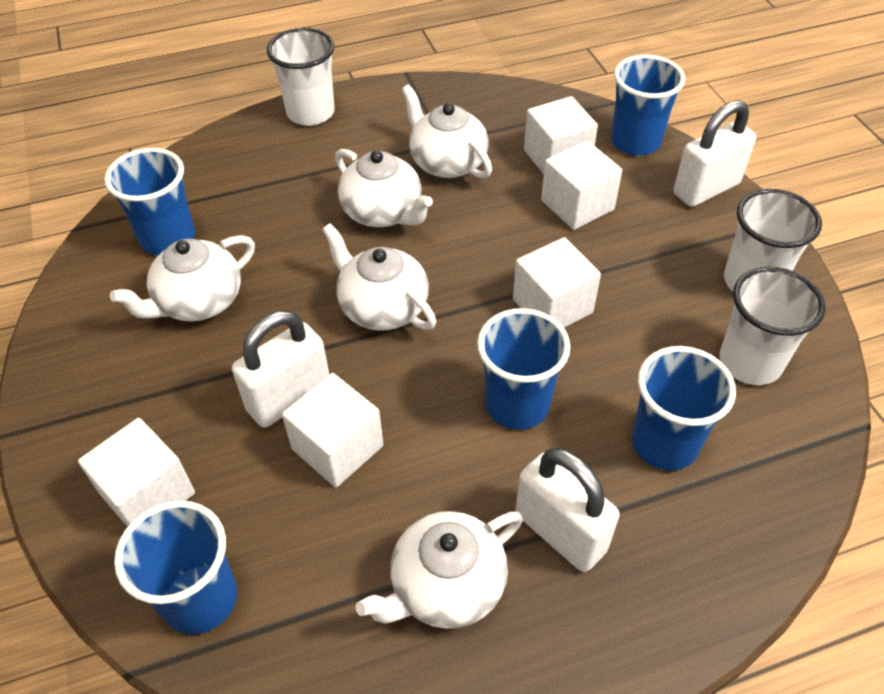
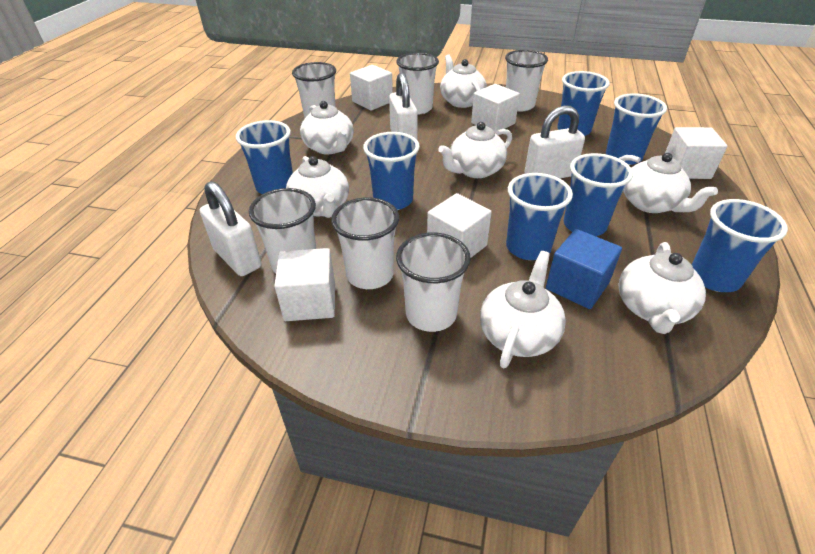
blue cube: 0 -> 1
blue cup: 5 -> 7
white cup: 3 -> 6
white teapot: 5 -> 7

